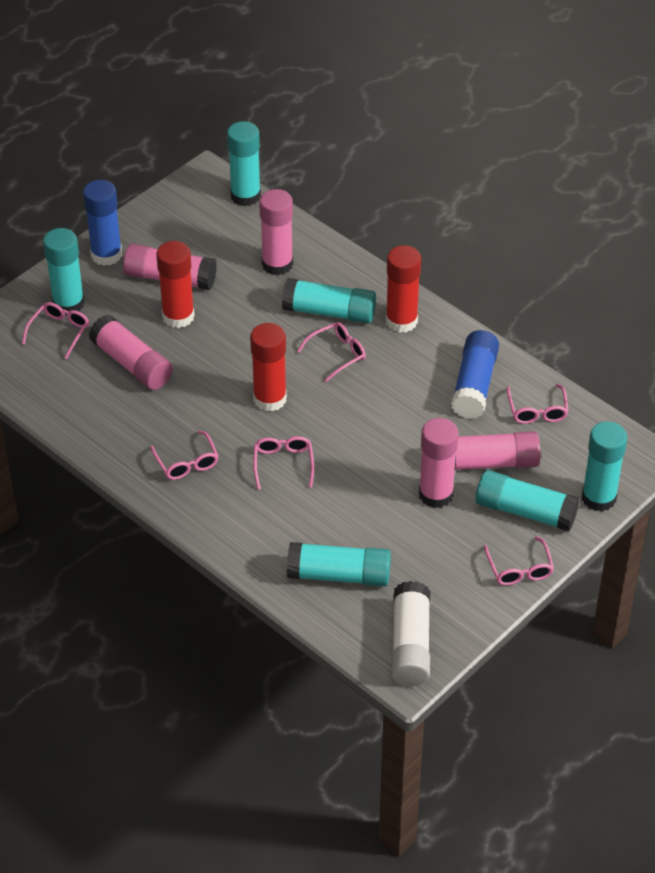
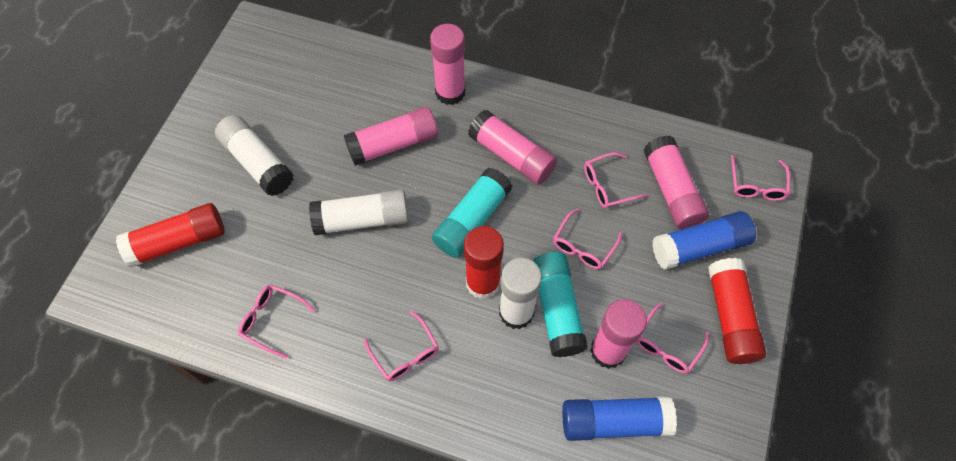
turquoise glue stick: 6 -> 2
white glue stick: 1 -> 3

